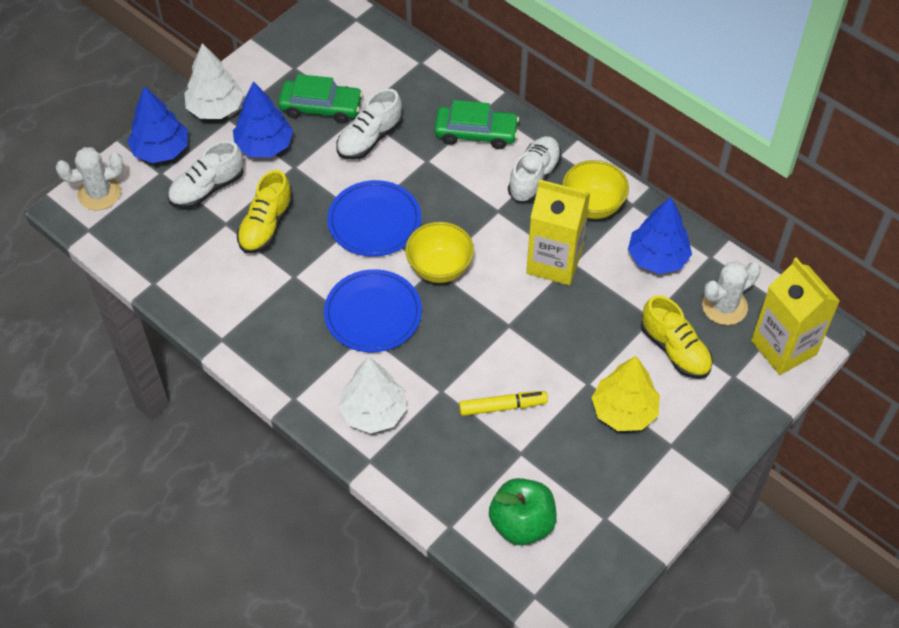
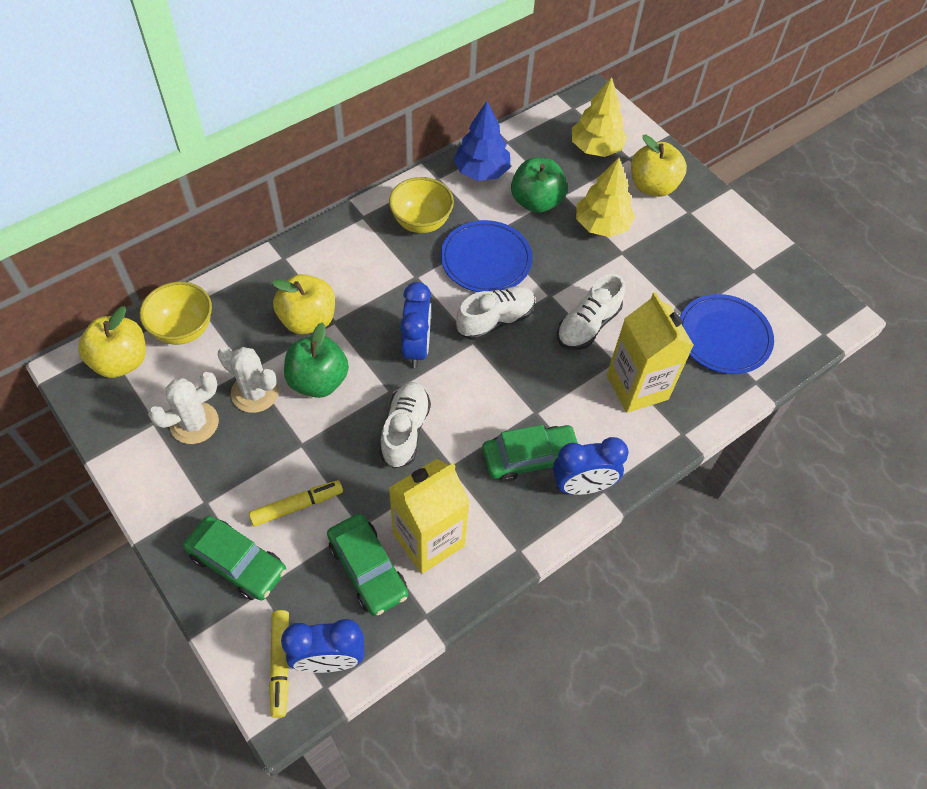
blue clock: 0 -> 3
blue tree: 3 -> 1
green apple: 1 -> 2
green car: 2 -> 3
white tree: 2 -> 0
yellow apple: 0 -> 3
yellow marker: 1 -> 2
yellow shoe: 2 -> 0
yellow tree: 1 -> 2

